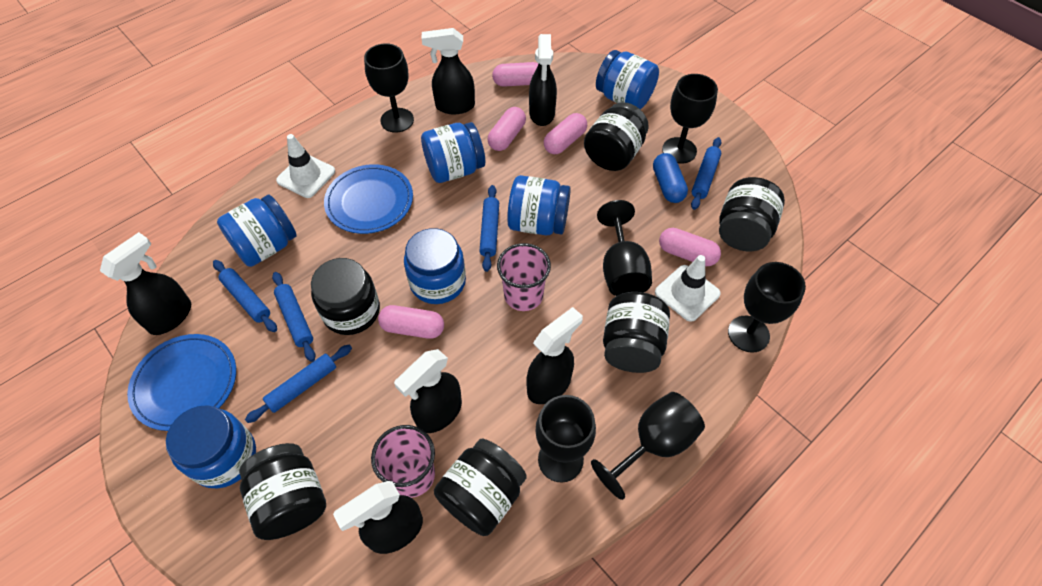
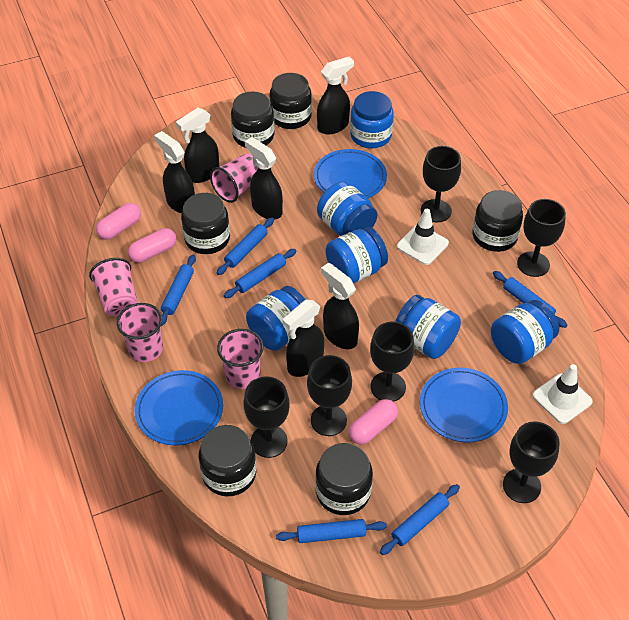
blue capsule: 1 -> 0
blue plate: 2 -> 3
blue rolling pin: 5 -> 6
pink capsule: 5 -> 3
pink cup: 2 -> 4

